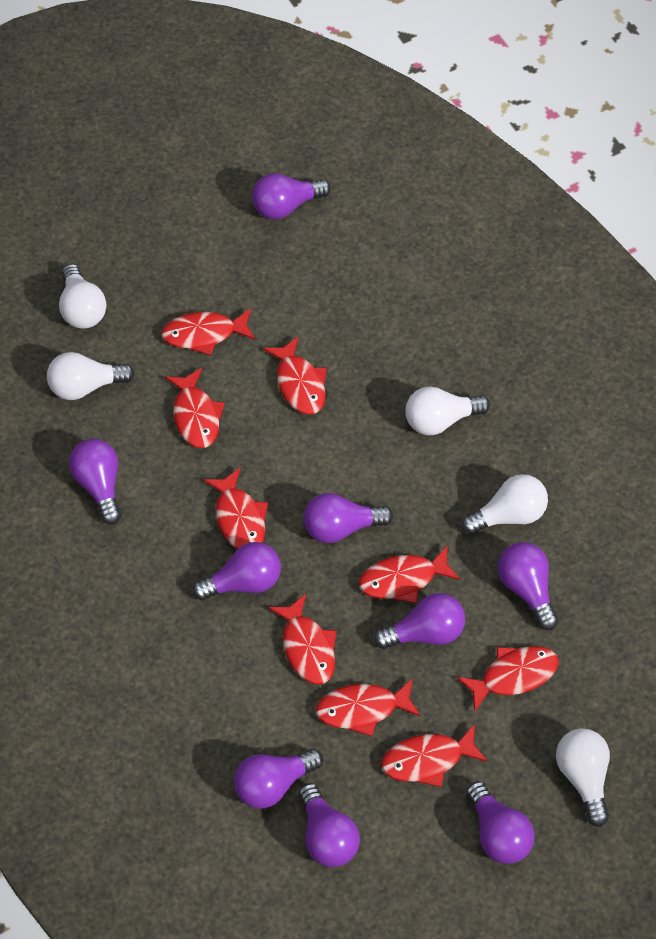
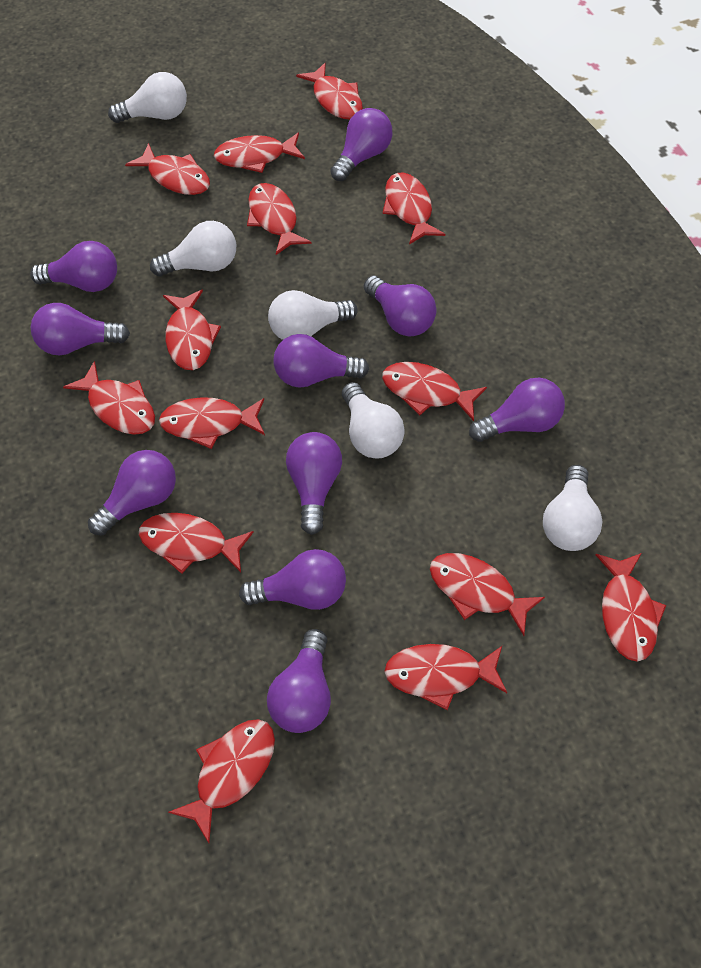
purple light bulb: 9 -> 10
red fish: 9 -> 14

